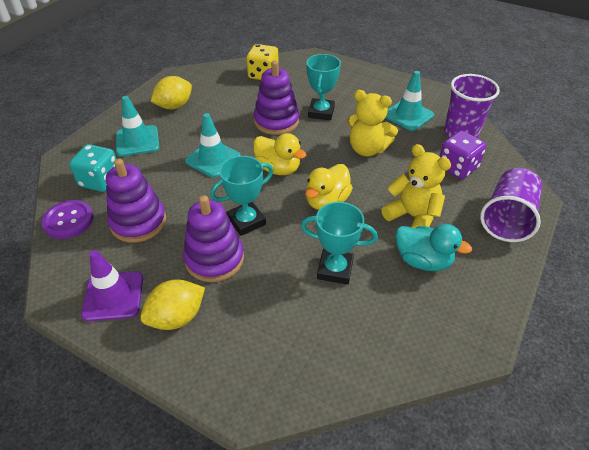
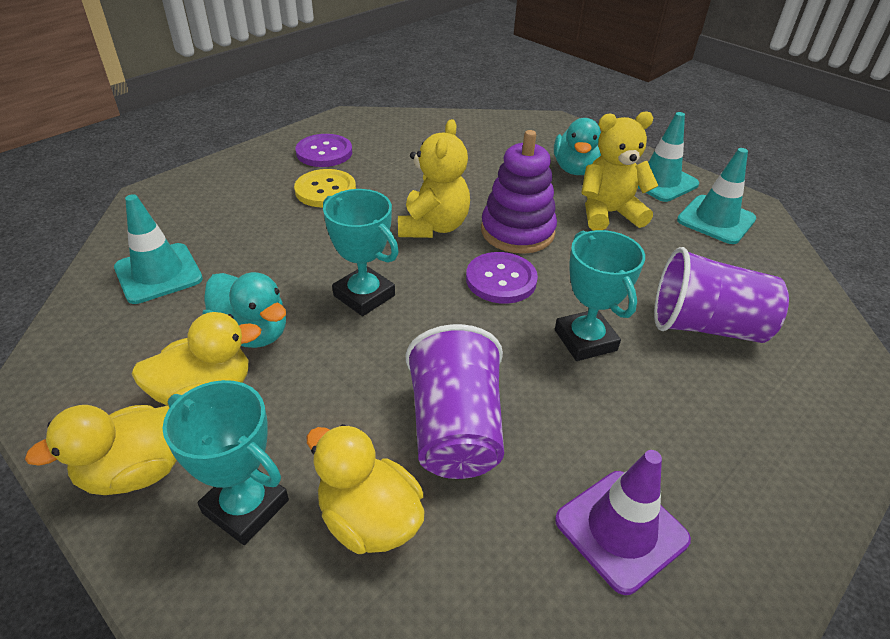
purple button: 1 -> 2
purple dice: 1 -> 0
purple stacking toy: 3 -> 1
turquoise dice: 1 -> 0
turquoise duck: 1 -> 2
yellow button: 0 -> 1
yellow dice: 1 -> 0
yellow duck: 2 -> 3
yellow lemon: 2 -> 0

